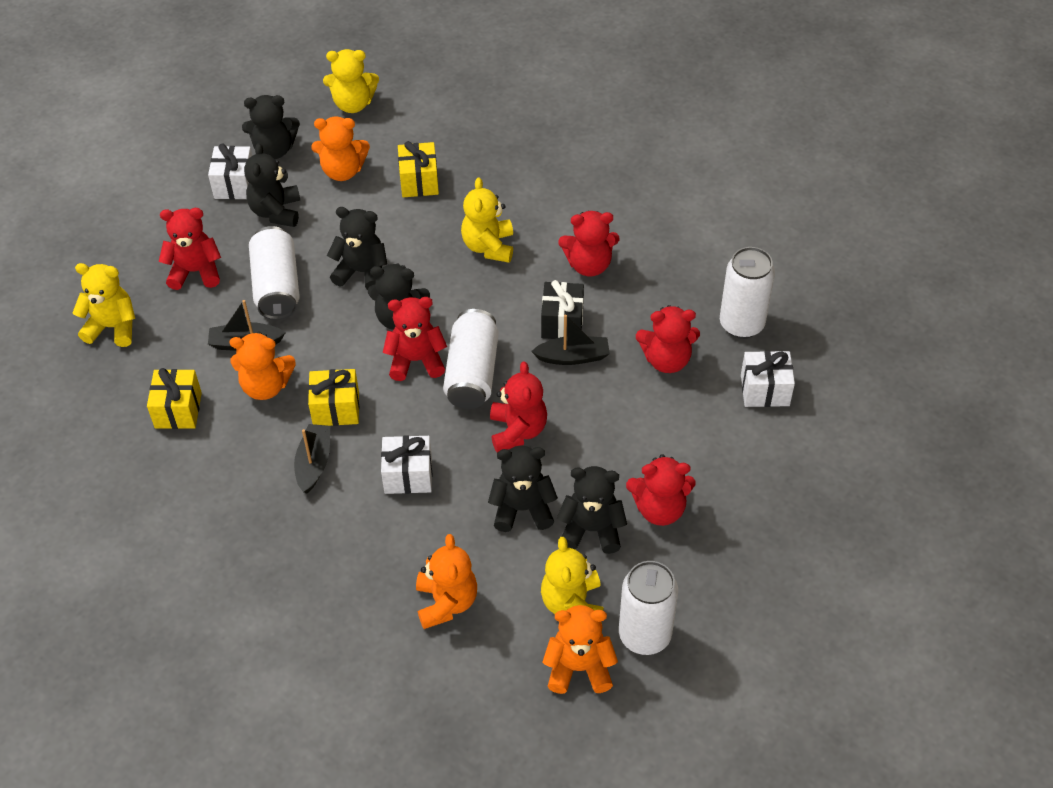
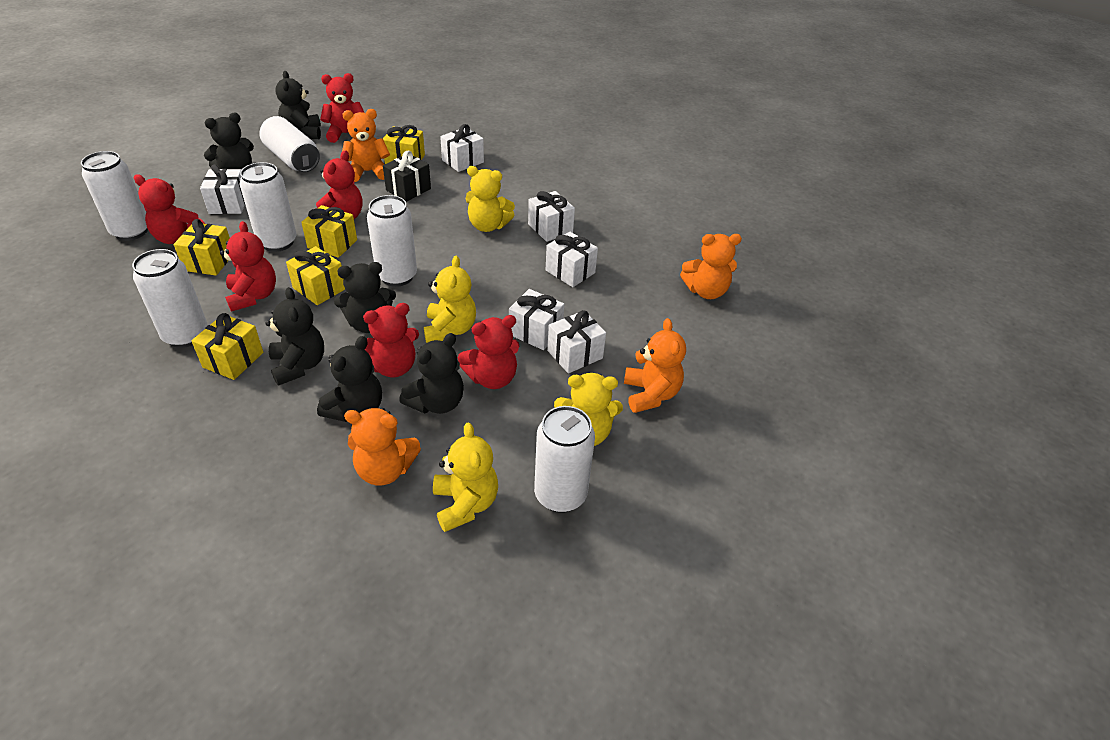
black boat: 3 -> 0
white can: 4 -> 6
white gift: 3 -> 6
yellow gift: 3 -> 5

